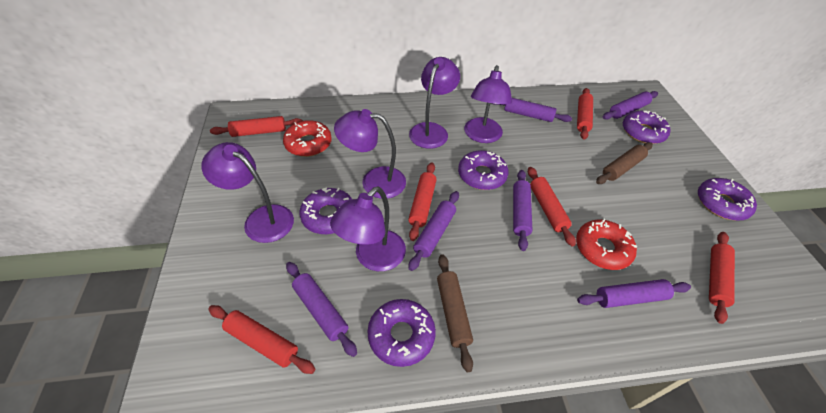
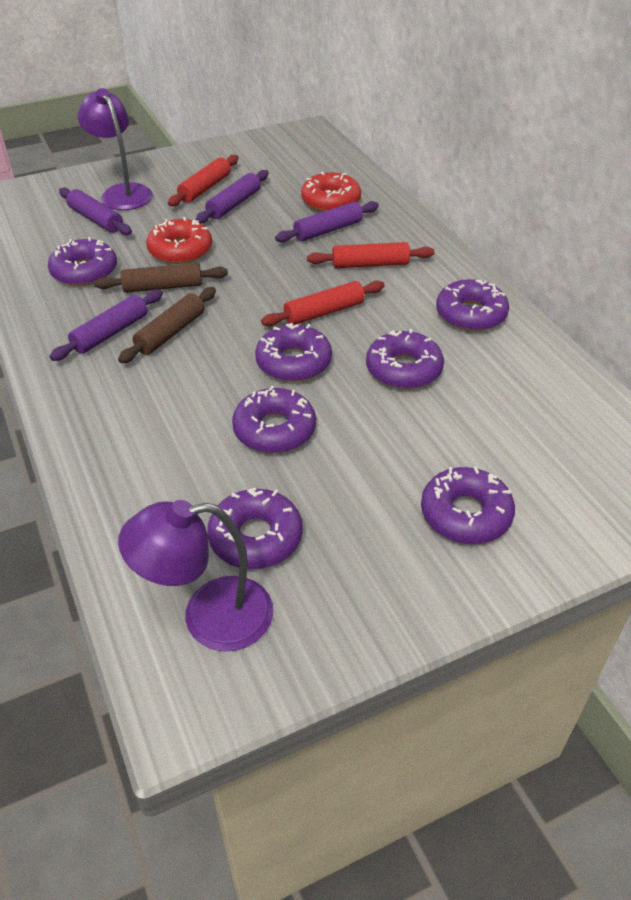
purple donut: 5 -> 7
purple lamp: 5 -> 2
purple rolling pin: 6 -> 4
red rolling pin: 6 -> 3

